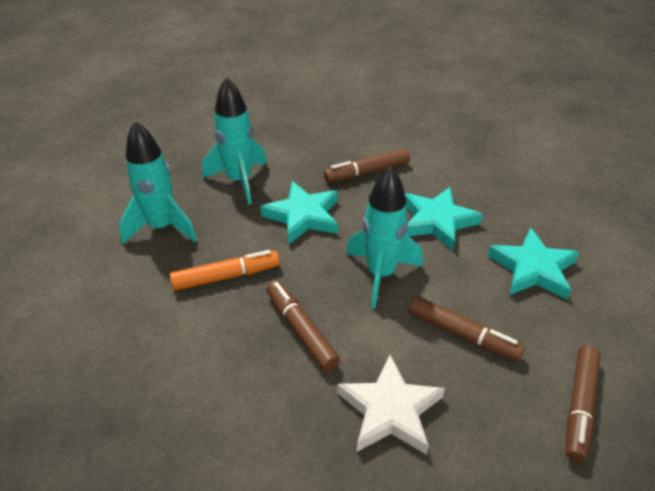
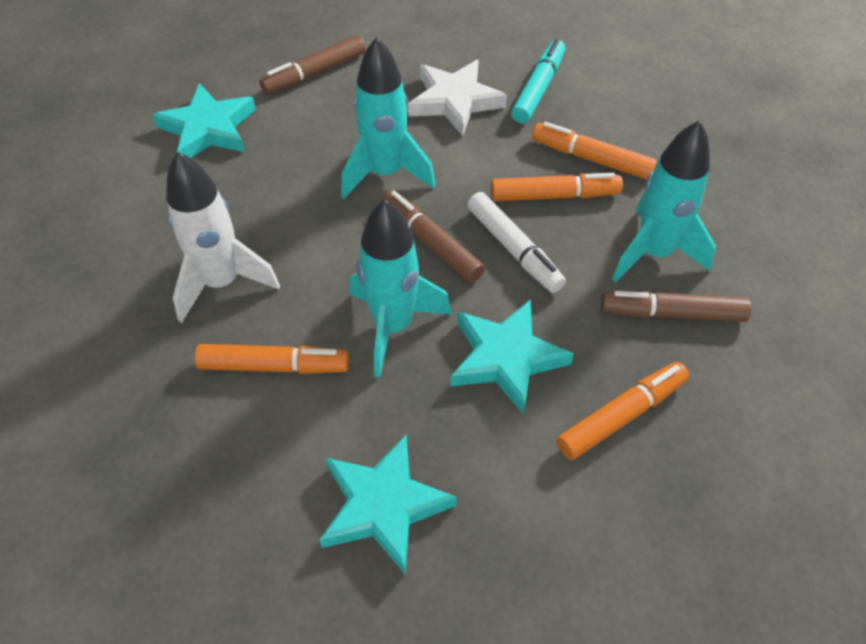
brown marker: 4 -> 3
orange marker: 1 -> 4
turquoise marker: 0 -> 1
white marker: 0 -> 1
white rocket: 0 -> 1

